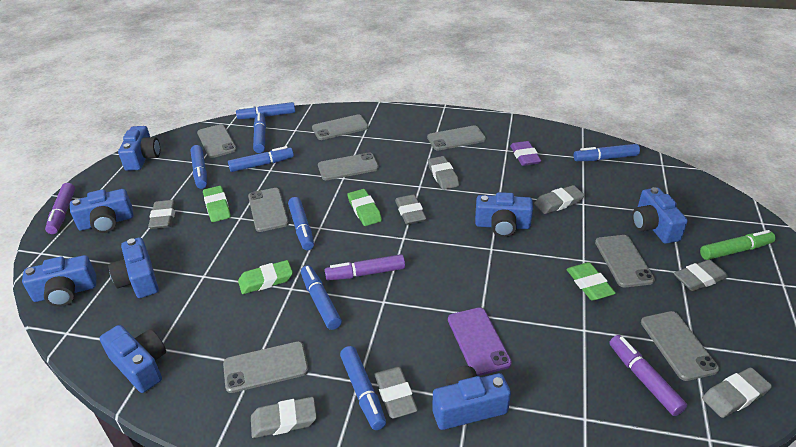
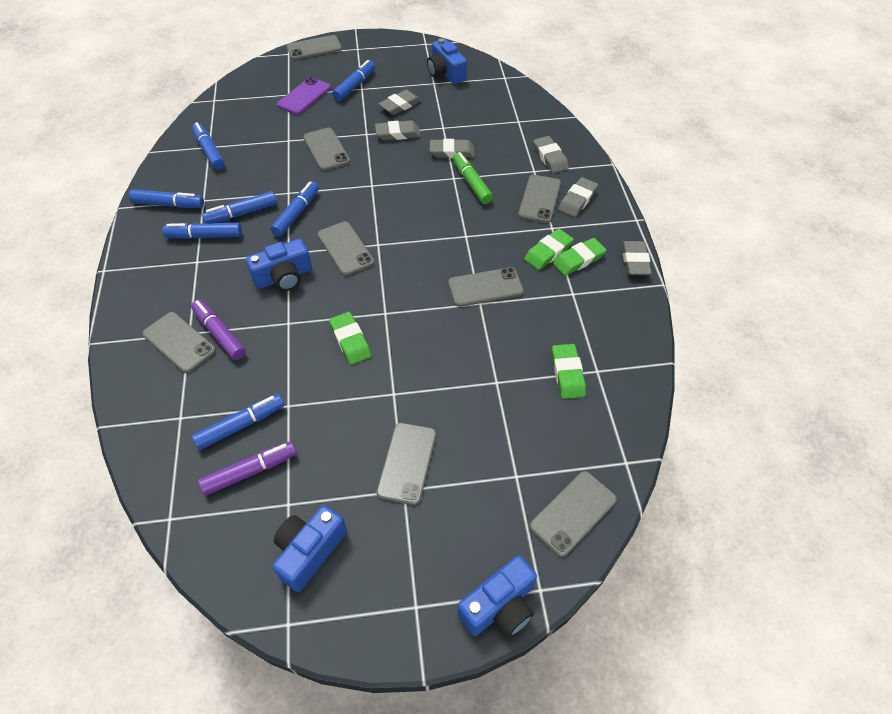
blue camera: 8 -> 4
blue marker: 8 -> 7
grey eraser: 8 -> 6
purple eraser: 1 -> 0
purple marker: 3 -> 2

